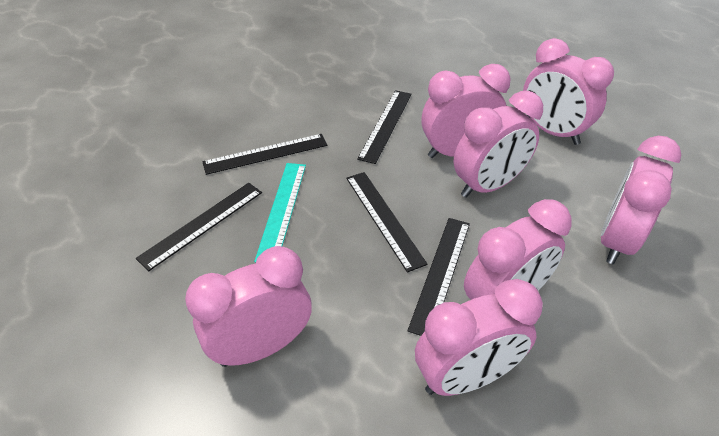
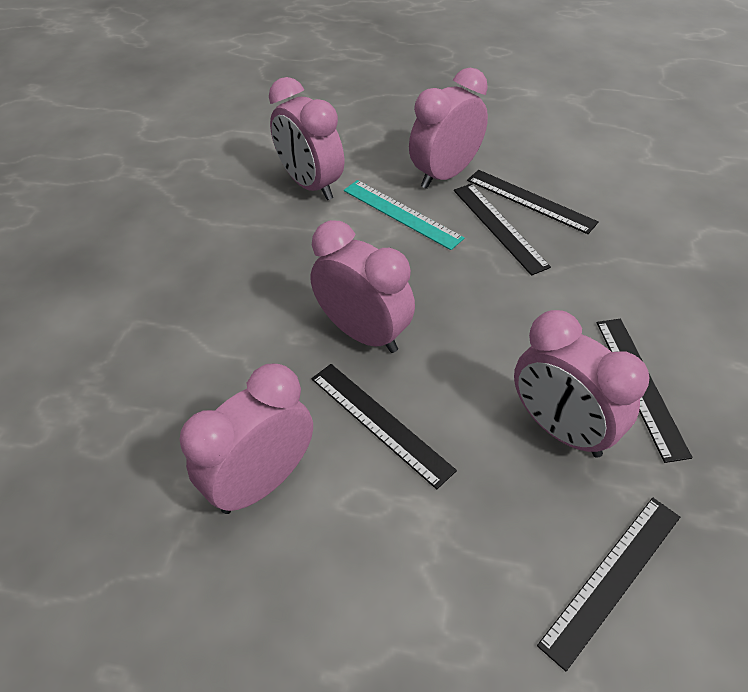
pink clock: 7 -> 5

